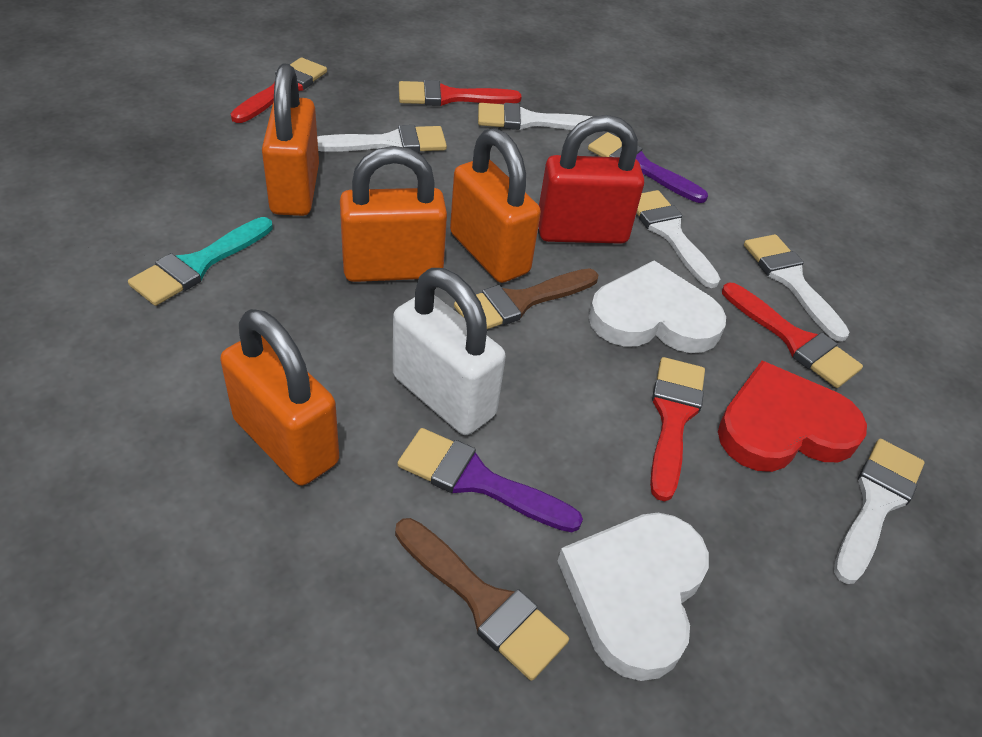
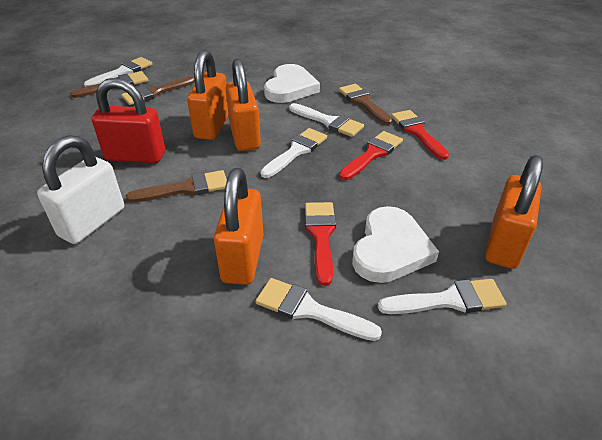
brown brush: 2 -> 4
purple brush: 2 -> 0
red brush: 4 -> 3
red heart: 1 -> 0
turquoise brush: 1 -> 0

